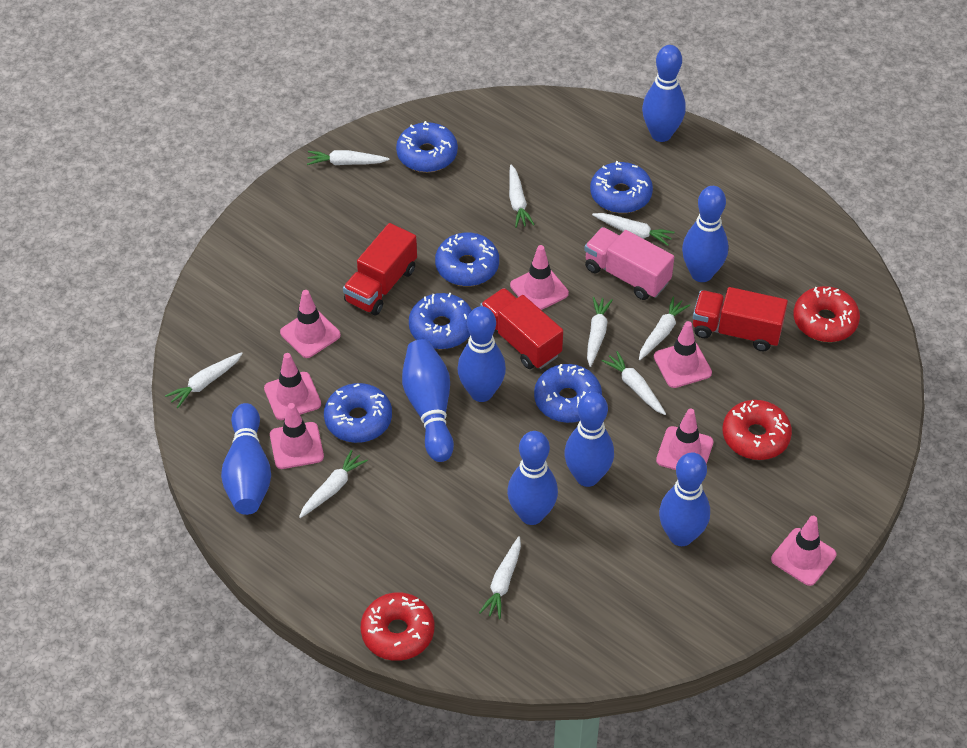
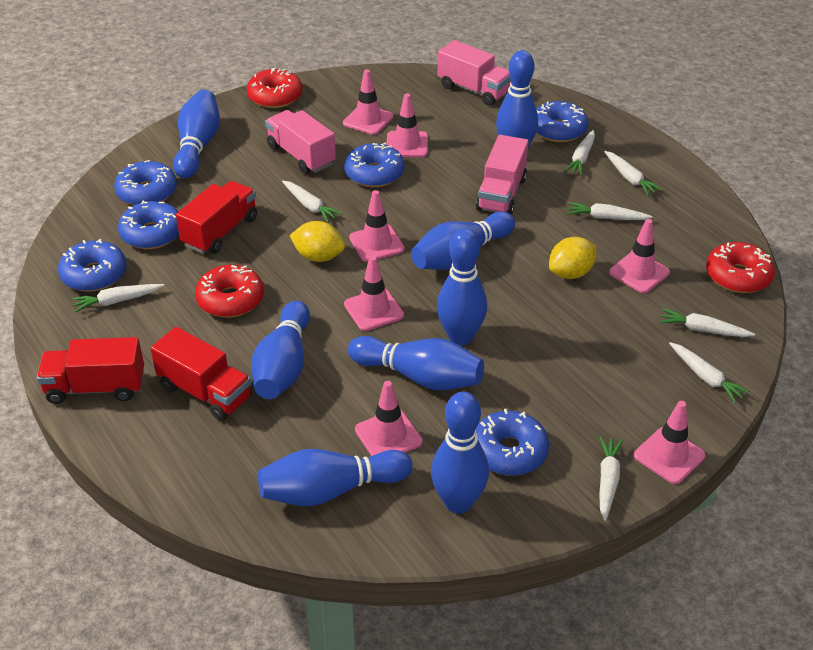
pink truck: 1 -> 3
white carrot: 9 -> 8
yellow lemon: 0 -> 2

